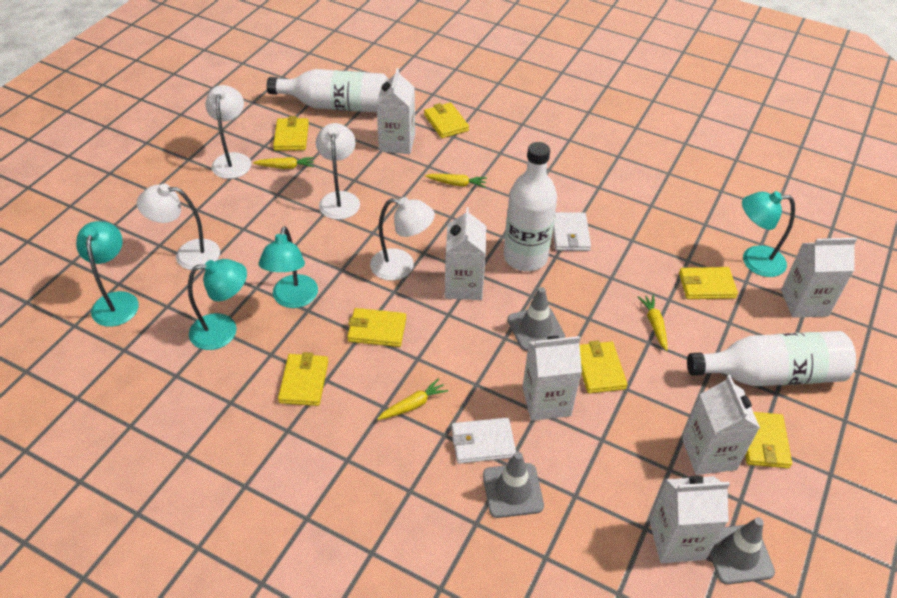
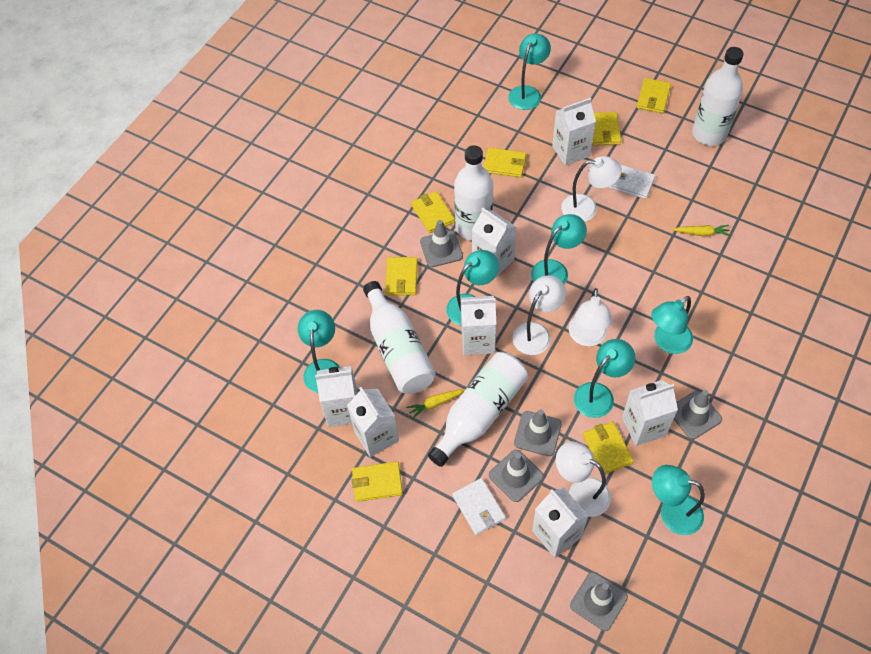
grey traffic cone: 3 -> 5
turquoise lamp: 4 -> 7
white bottle: 3 -> 4
white carton: 6 -> 7
yellow carrot: 4 -> 2

